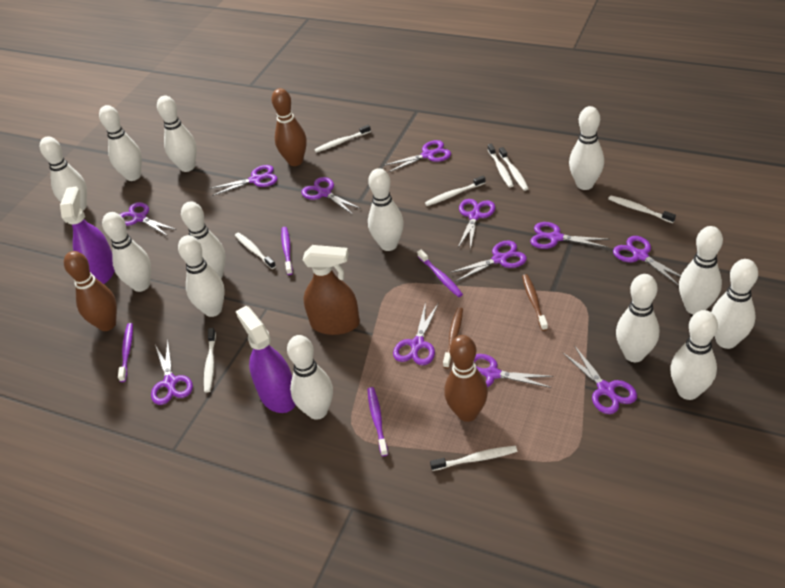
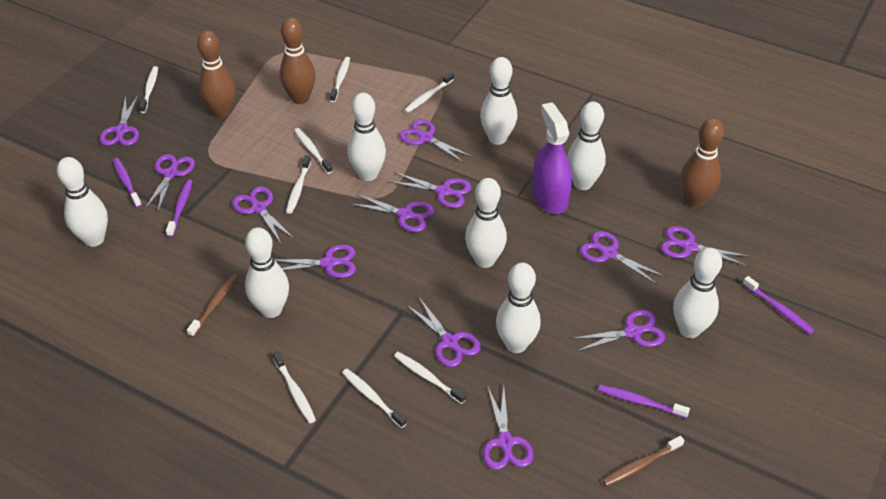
brown spray bottle: 1 -> 0
purple spray bottle: 2 -> 1
white bowling pin: 13 -> 8

